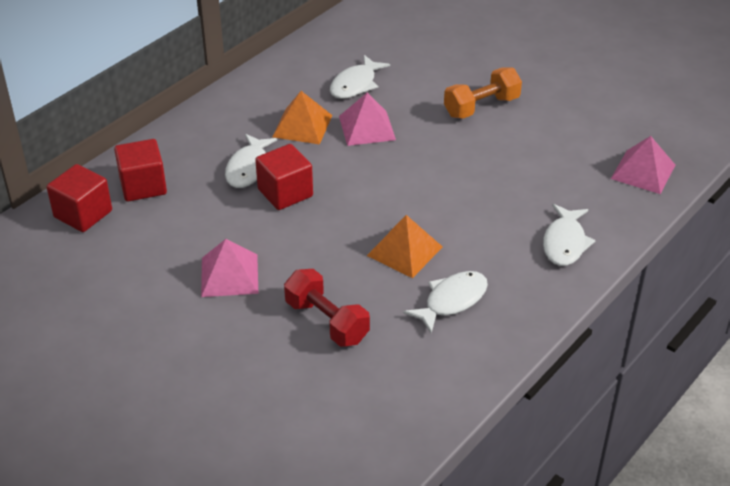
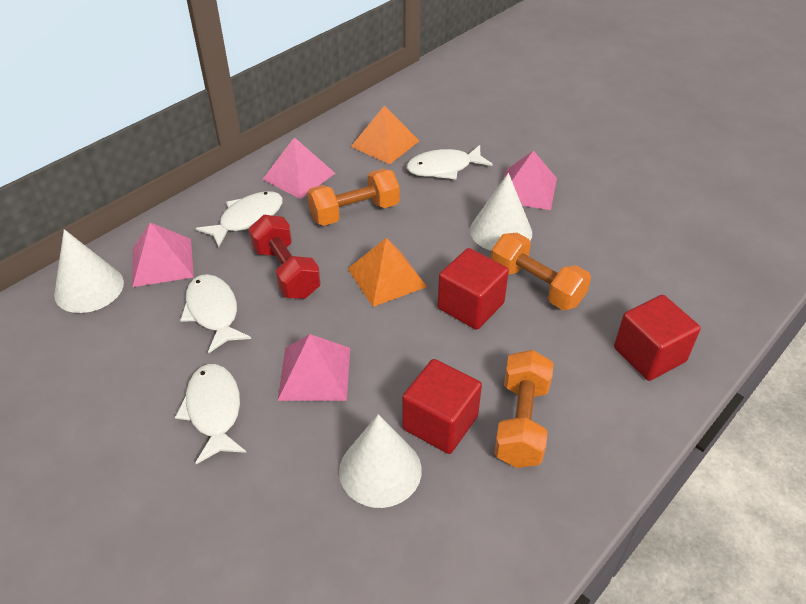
orange dumbbell: 1 -> 3
pink pyramid: 3 -> 4
white cone: 0 -> 3

